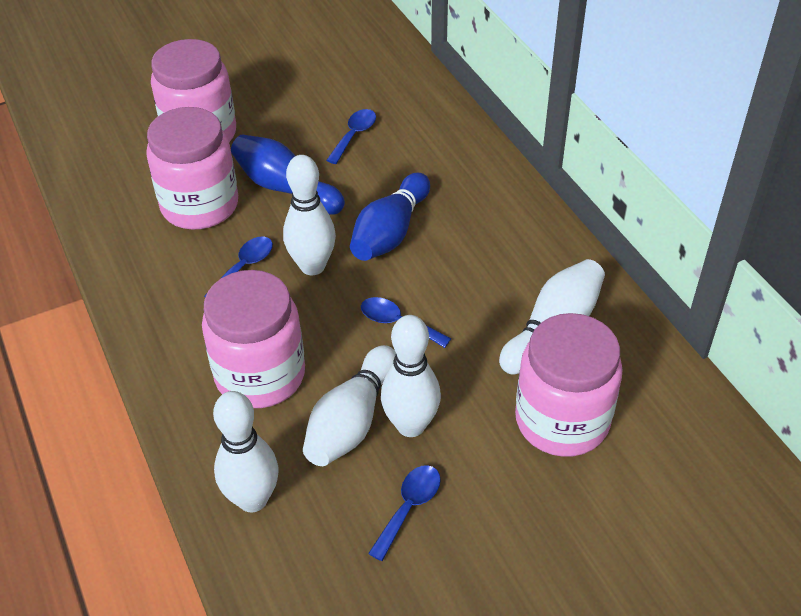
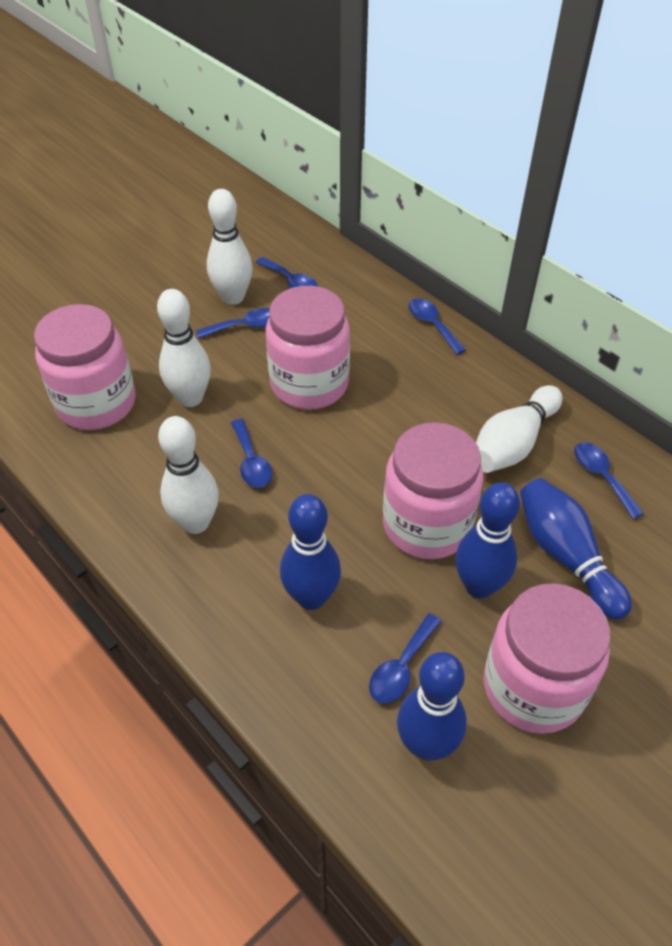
blue bowling pin: 2 -> 4
blue spoon: 4 -> 6
white bowling pin: 5 -> 4

